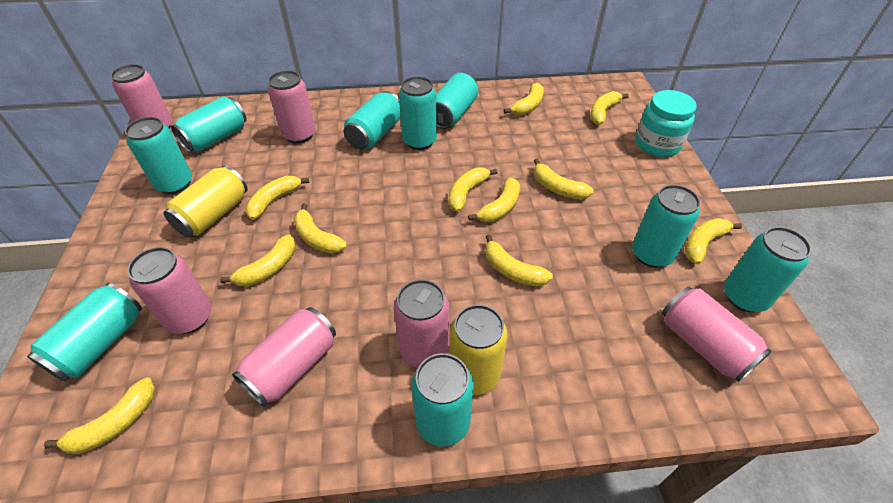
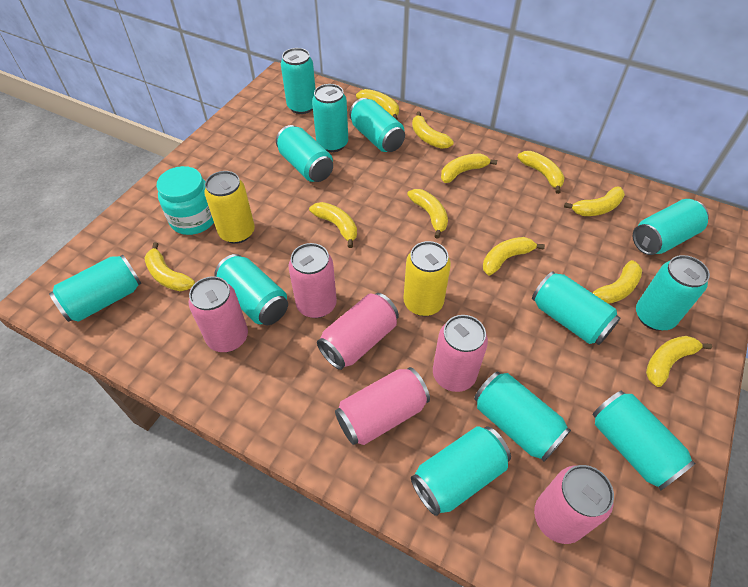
turquoise can: 9 -> 12

